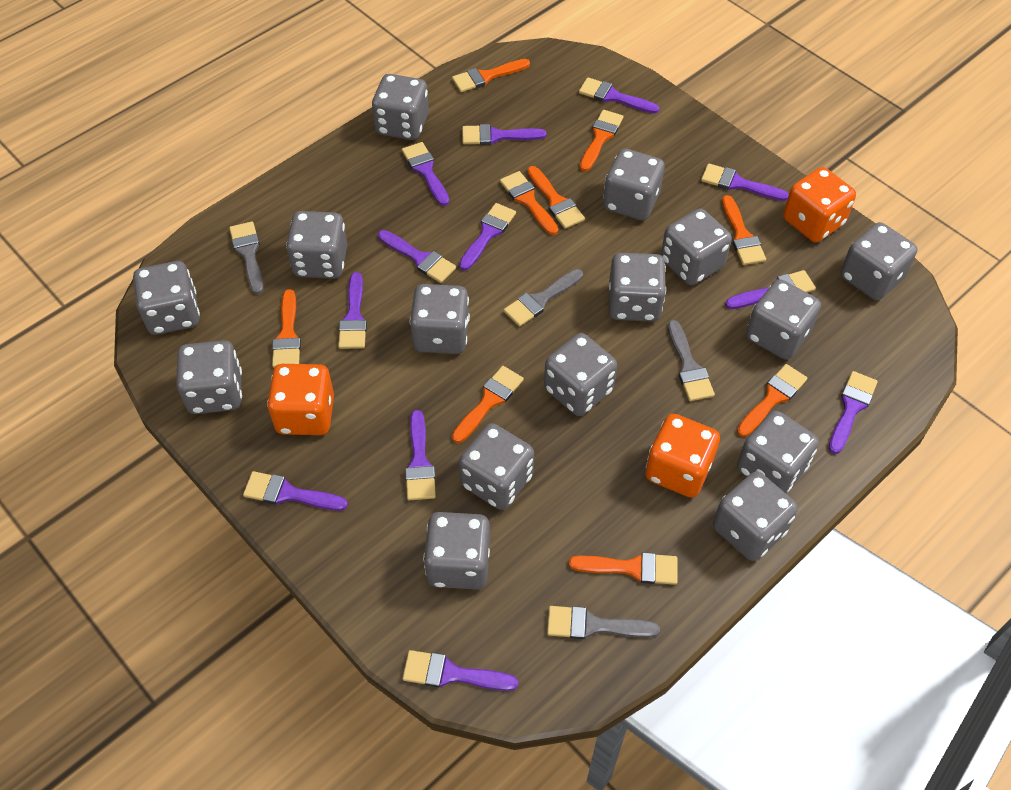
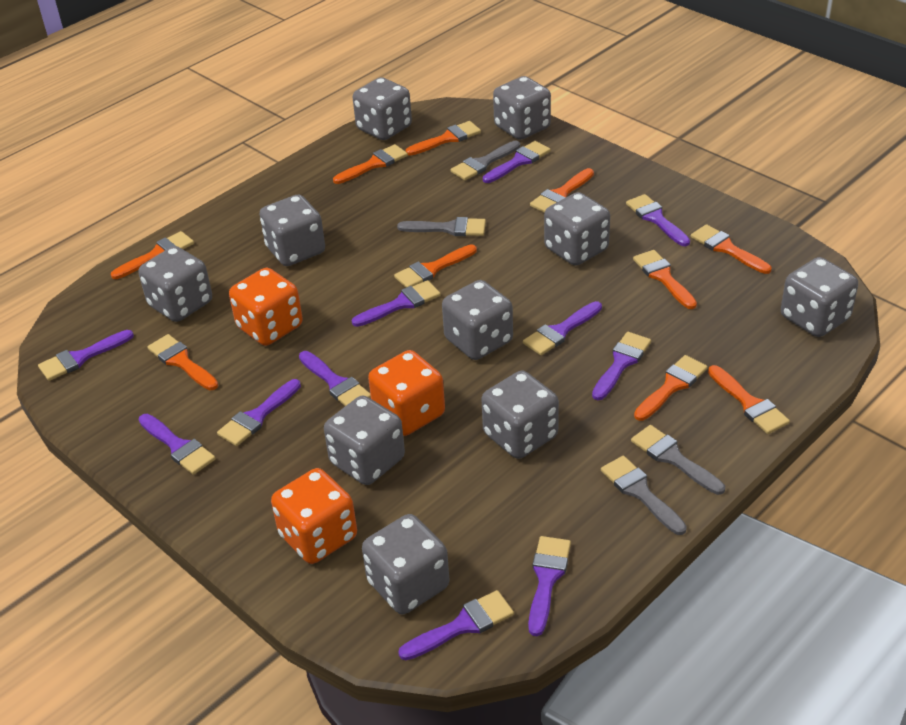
grey dice: 15 -> 10
orange brush: 9 -> 10
purple brush: 12 -> 11

